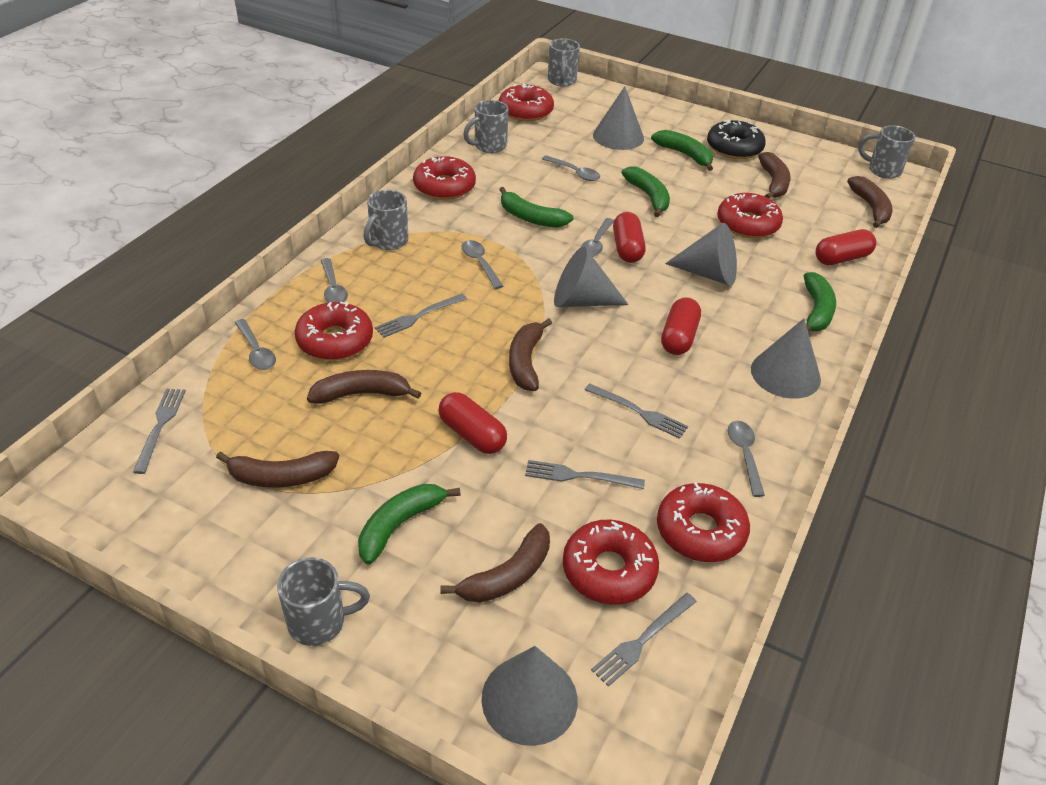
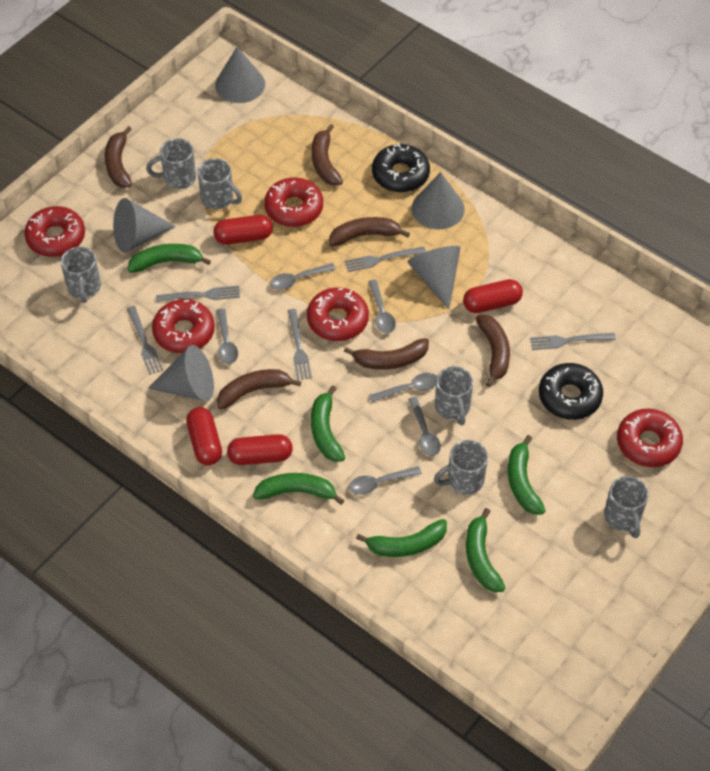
black donut: 1 -> 2
green banana: 5 -> 6
grey mug: 5 -> 6
red donut: 6 -> 5

